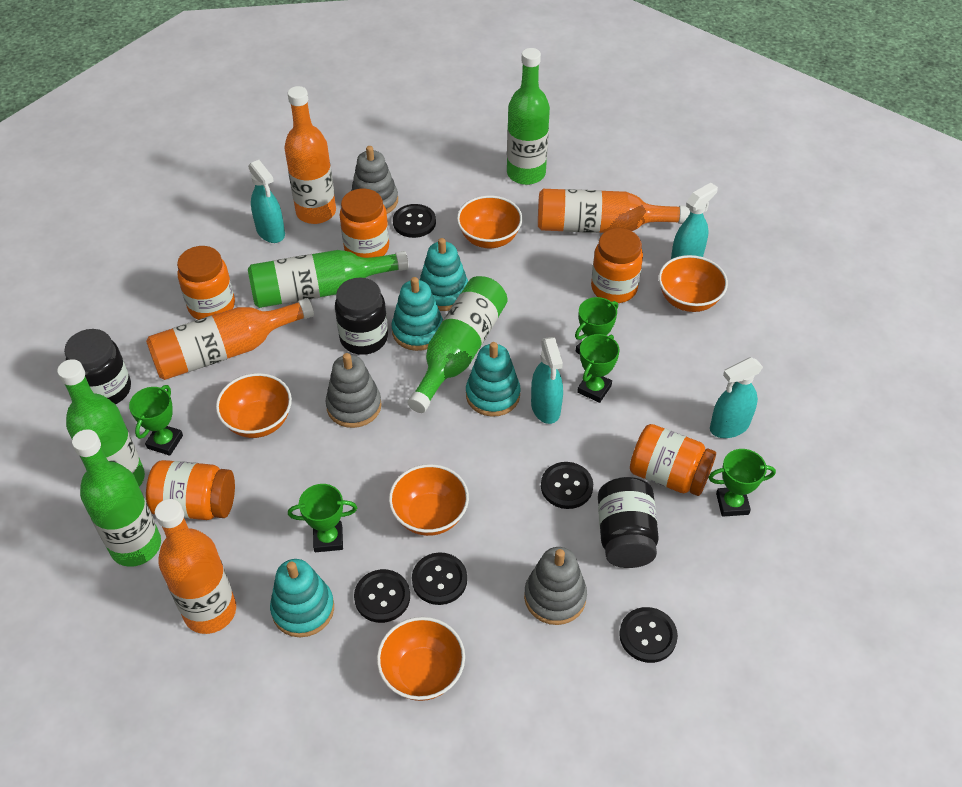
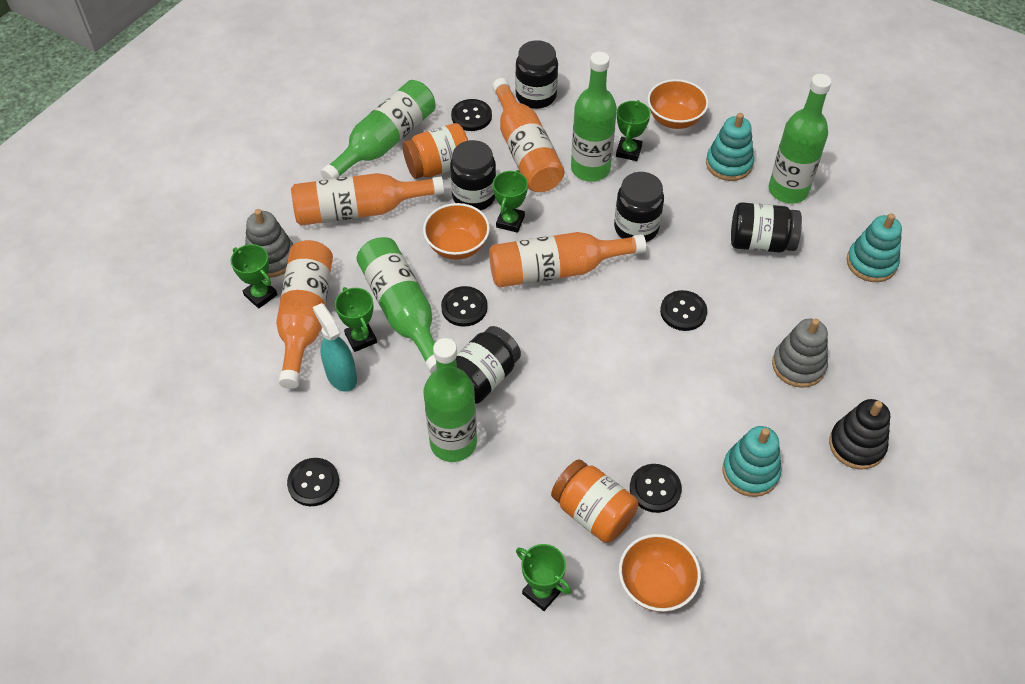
black jar: 3 -> 5
black stacking toy: 0 -> 1
grey stacking toy: 3 -> 2
orange bowl: 5 -> 3
orange jar: 5 -> 2
turquoise spray bottle: 4 -> 1
turquoise stacking toy: 4 -> 3

